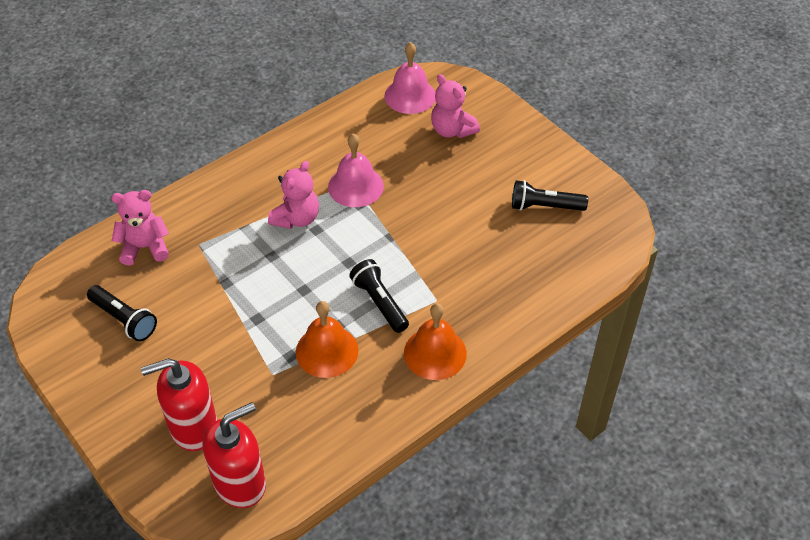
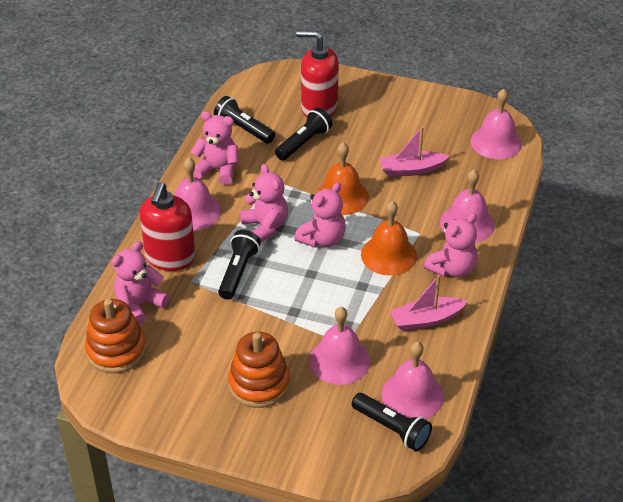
black flashlight: 3 -> 4
orange stacking toy: 0 -> 2
pink bell: 2 -> 5
pink boat: 0 -> 2
pink teddy bear: 3 -> 5

